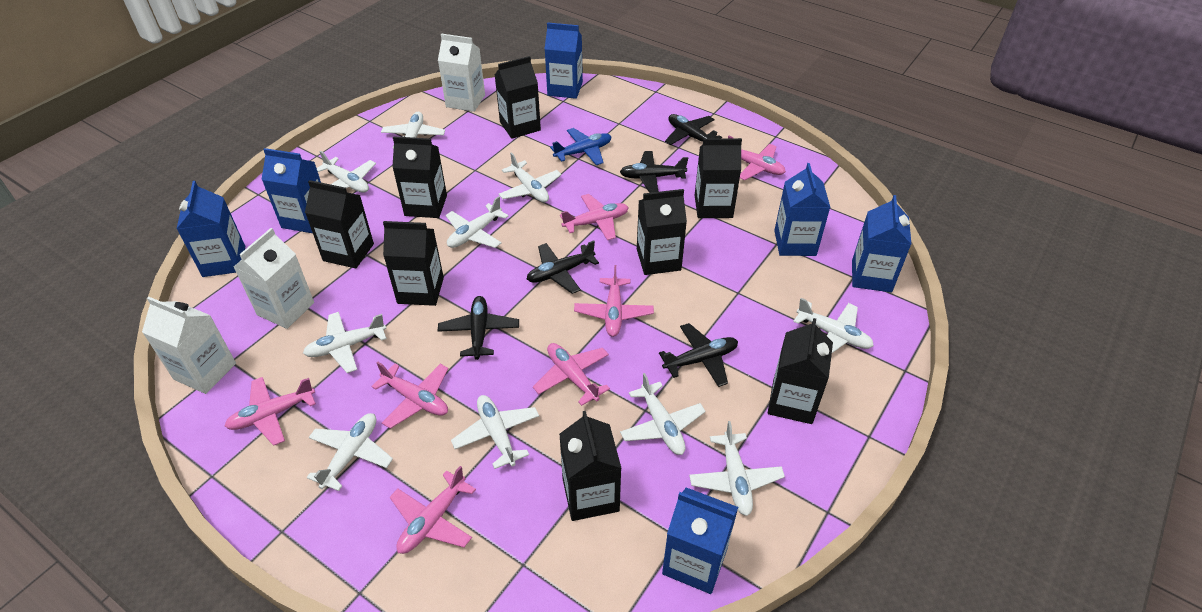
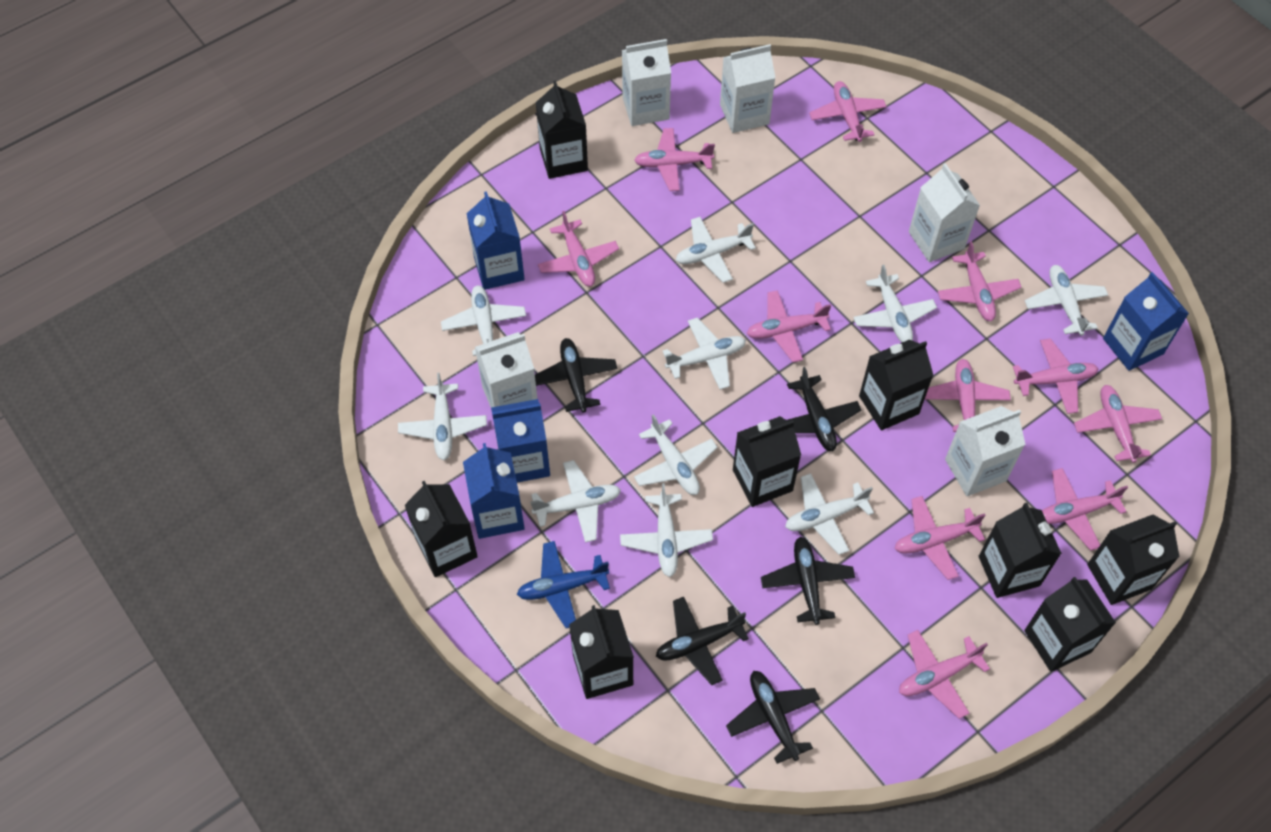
blue carton: 6 -> 4
pink plane: 7 -> 11
white carton: 3 -> 5

